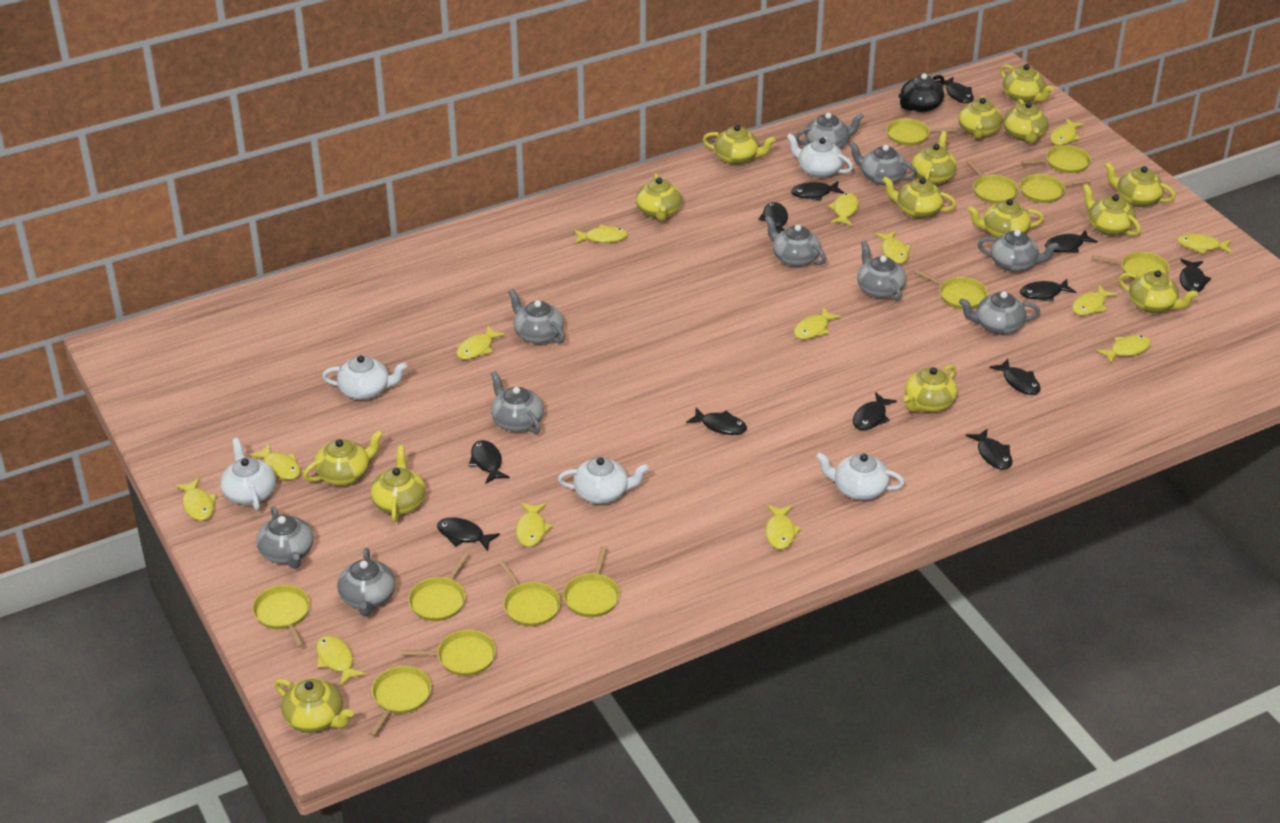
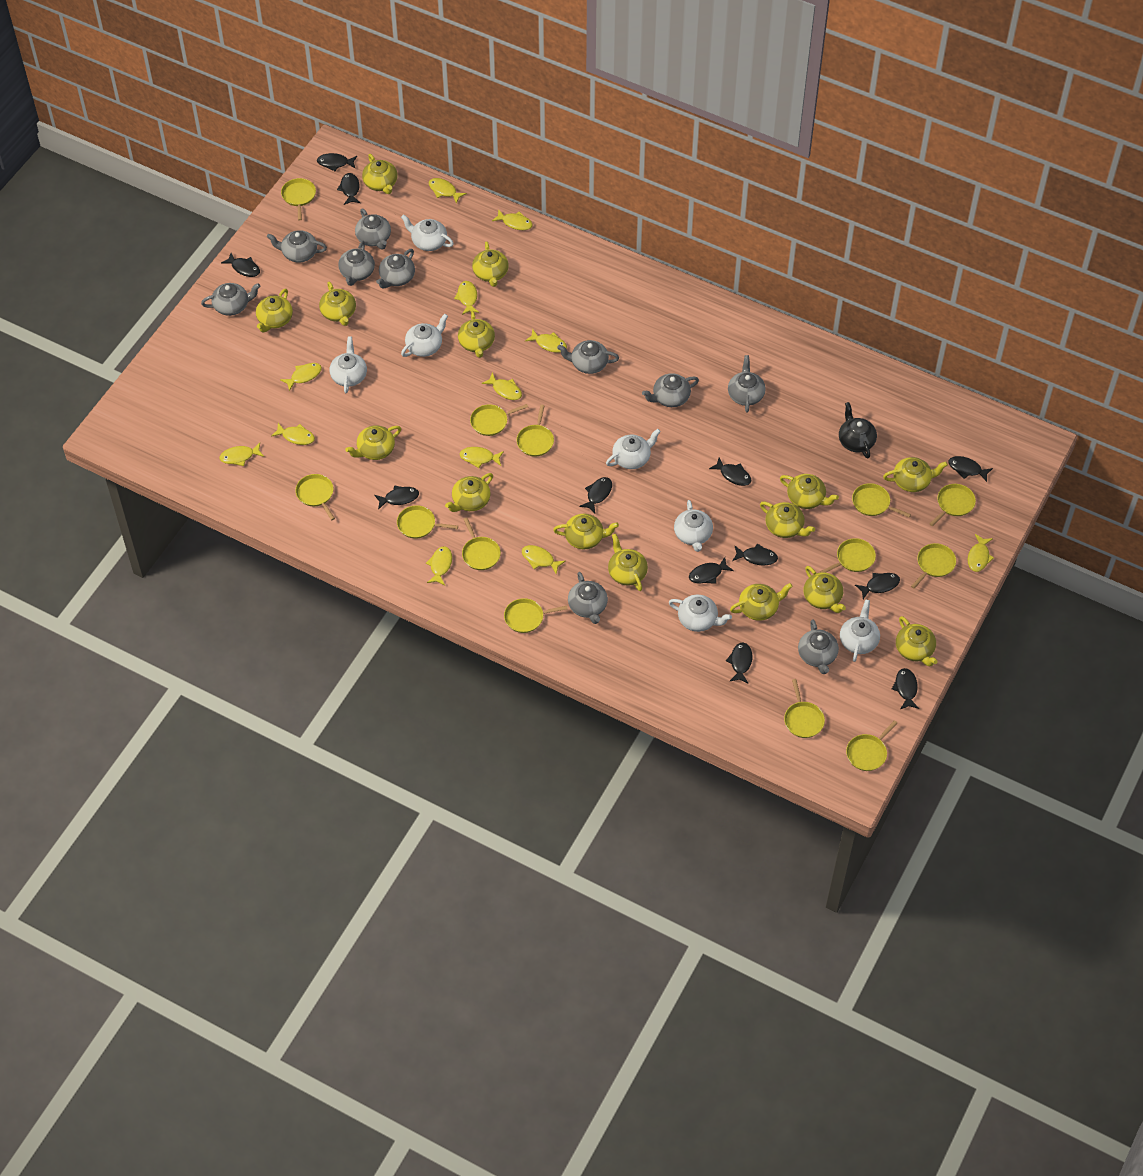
white teapot: 5 -> 7
yellow fish: 14 -> 12
yellow pan: 12 -> 13

